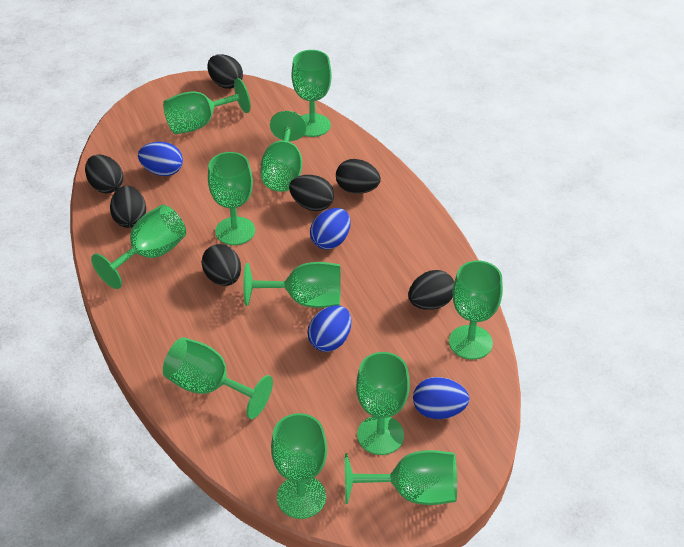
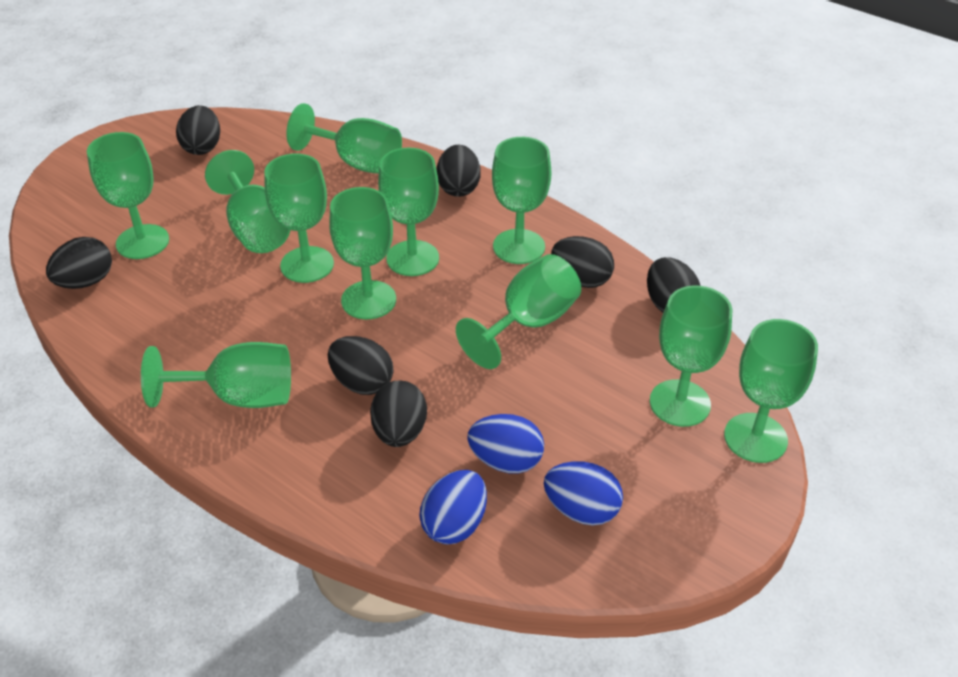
blue egg: 4 -> 3

